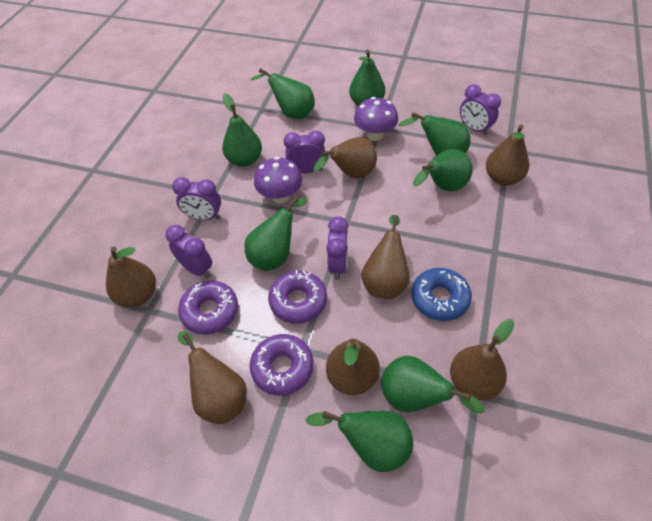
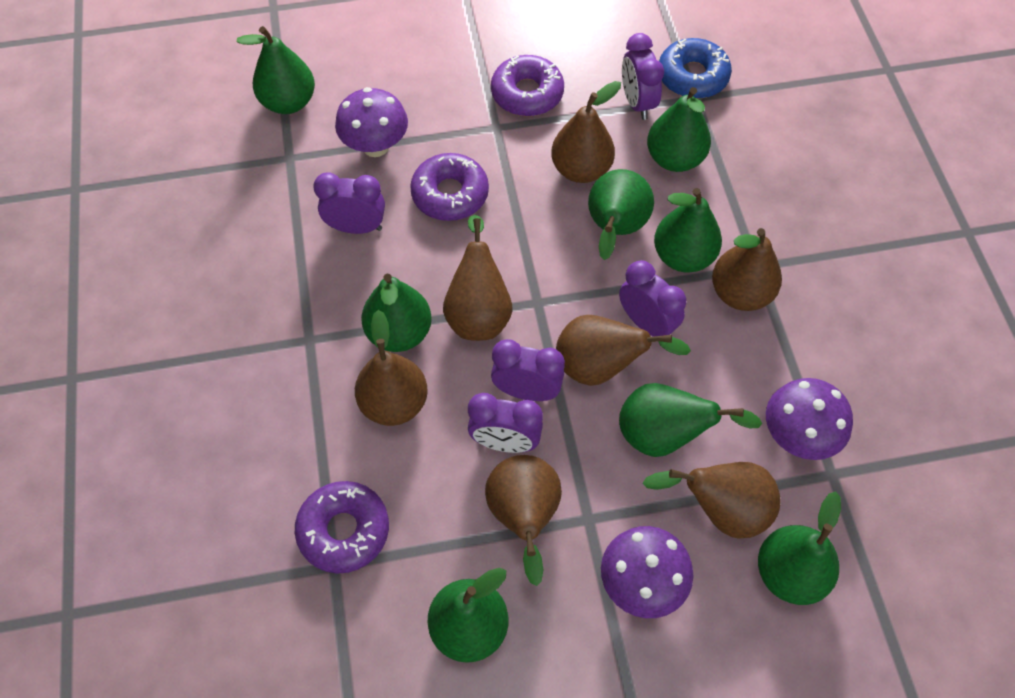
purple mushroom: 2 -> 3

